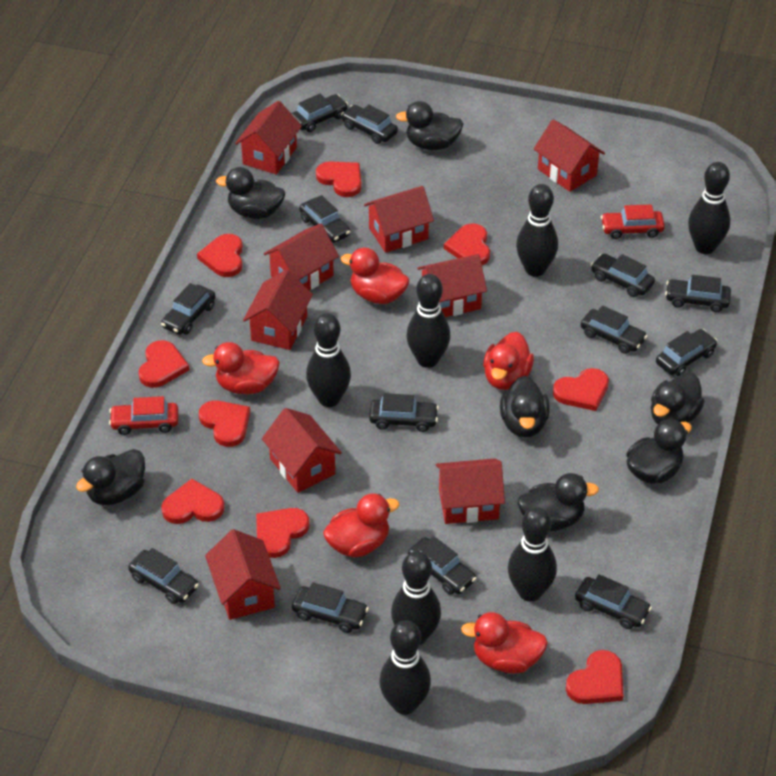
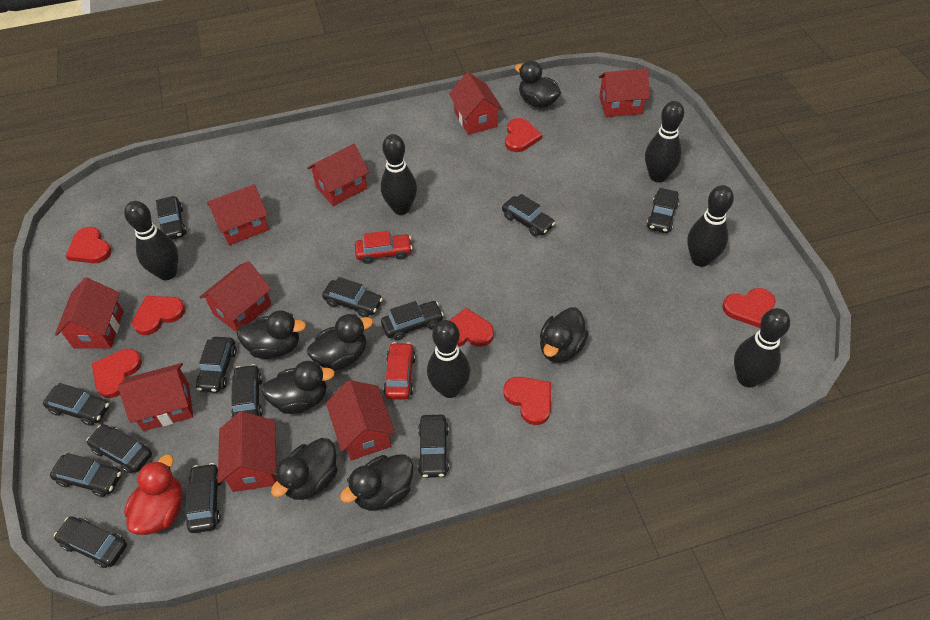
black bowling pin: 7 -> 6
red duck: 5 -> 1
red heart: 9 -> 7

